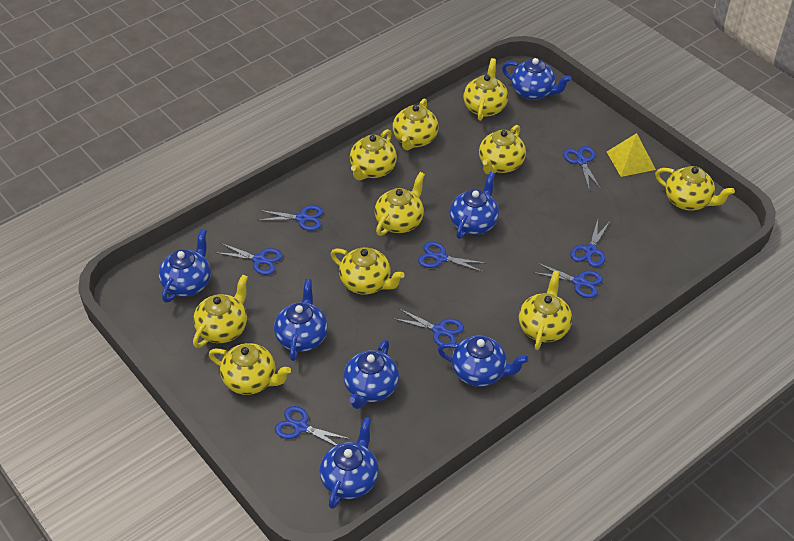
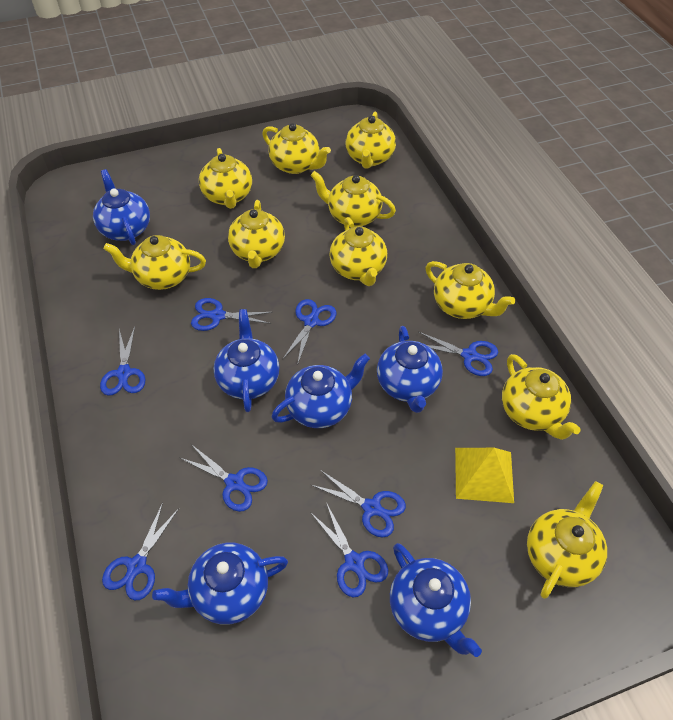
blue teapot: 7 -> 6

